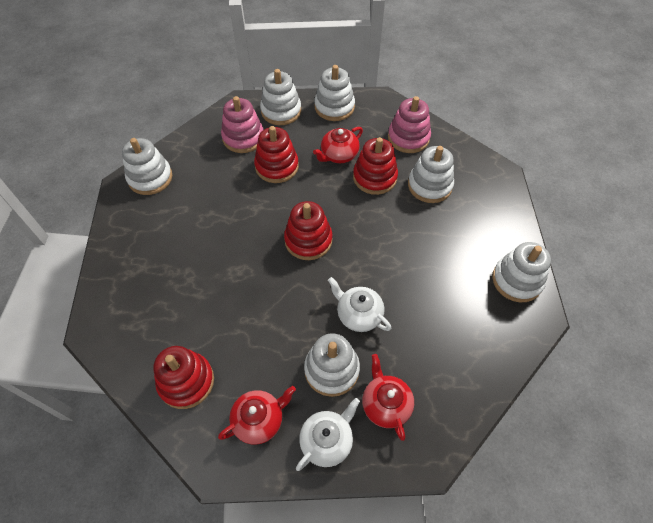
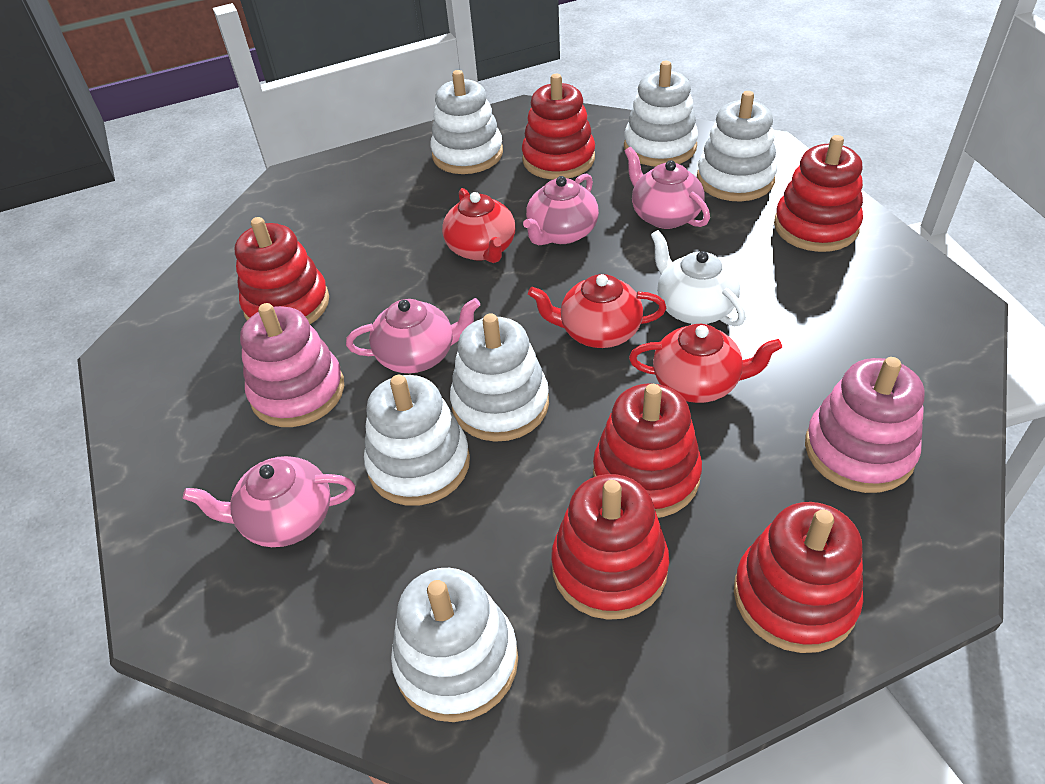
pink teapot: 0 -> 4
red stacking toy: 4 -> 6
white teapot: 2 -> 1

